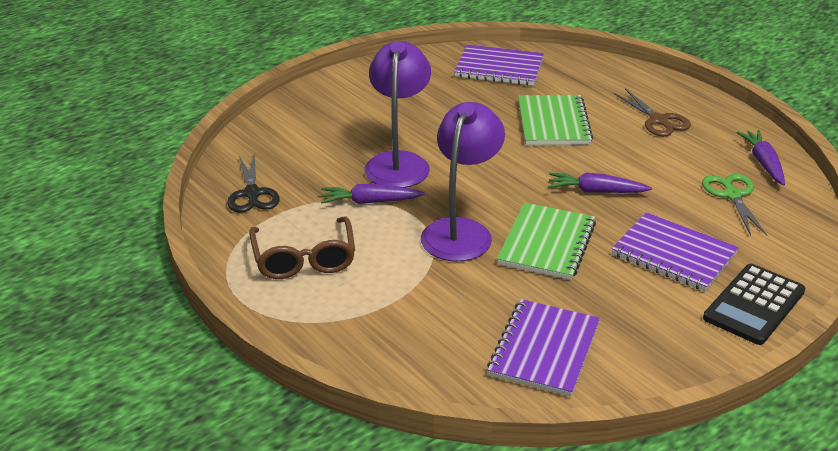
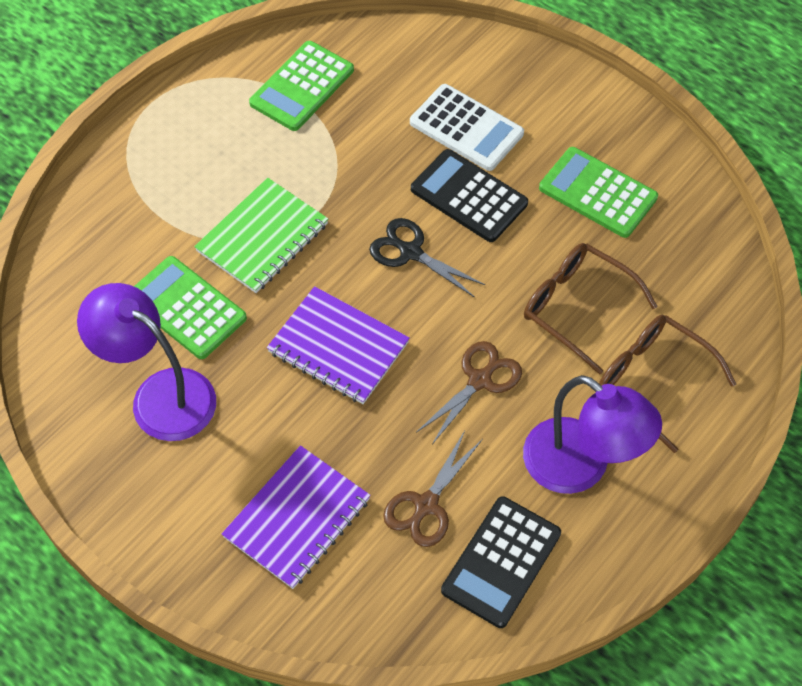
black calculator: 1 -> 2
brown glasses: 1 -> 2
brown scissors: 1 -> 2
green calculator: 0 -> 3
green notebook: 2 -> 1
green scissors: 1 -> 0
purple carrot: 3 -> 0
purple notebook: 3 -> 2
white calculator: 0 -> 1

